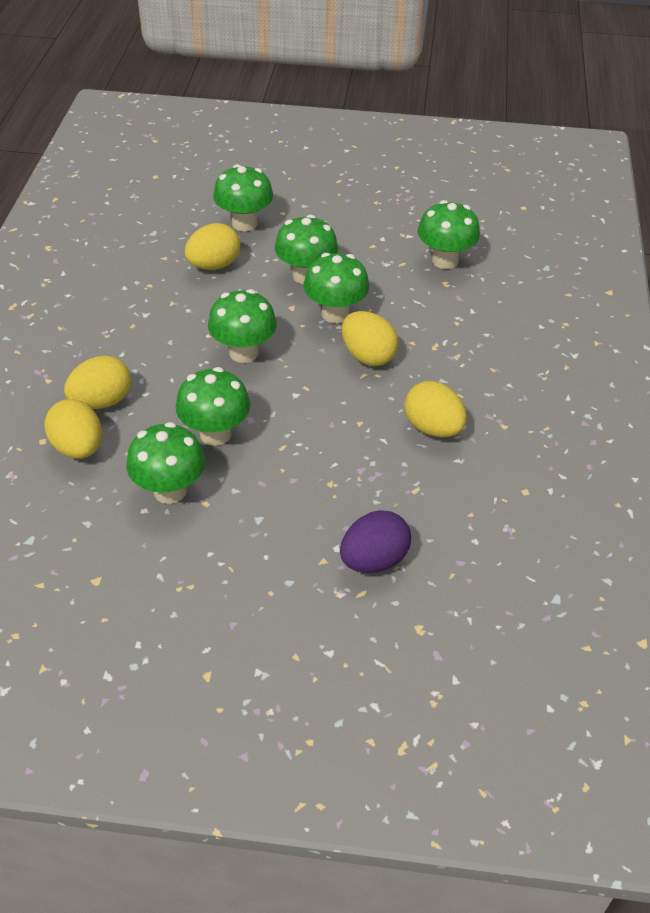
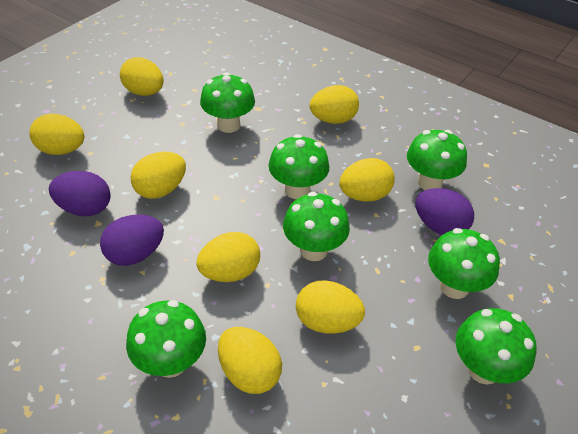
purple egg: 1 -> 3
yellow egg: 5 -> 8

